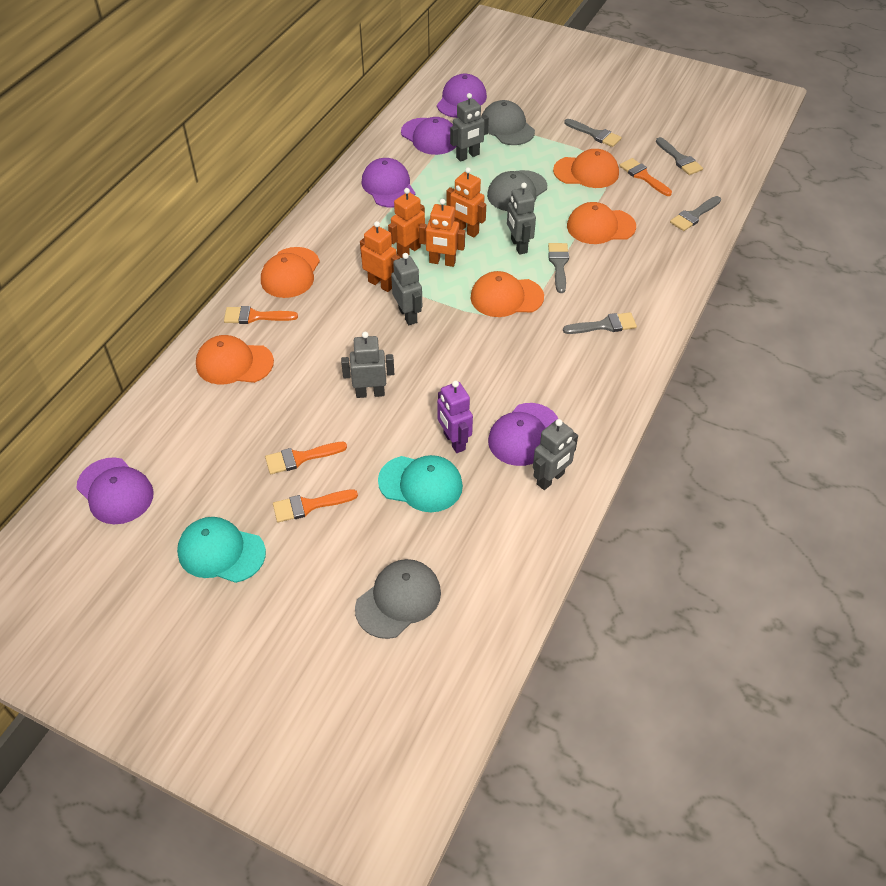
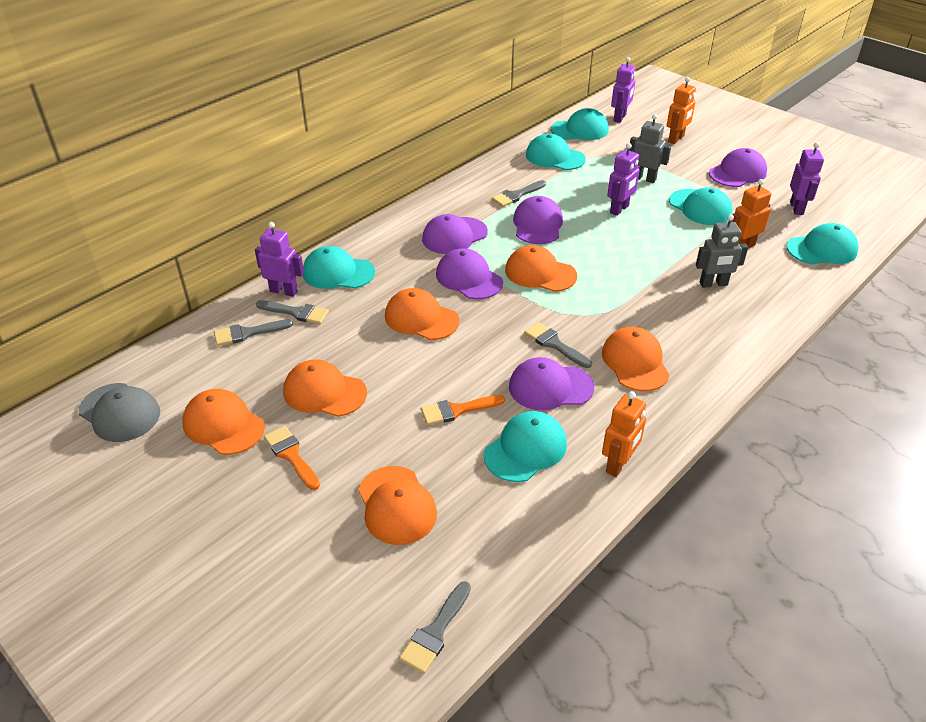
grey cap: 3 -> 1
grey robot: 5 -> 2
orange brush: 4 -> 2
orange cap: 5 -> 6
orange robot: 4 -> 3
purple robot: 1 -> 4
turquoise cap: 2 -> 6

